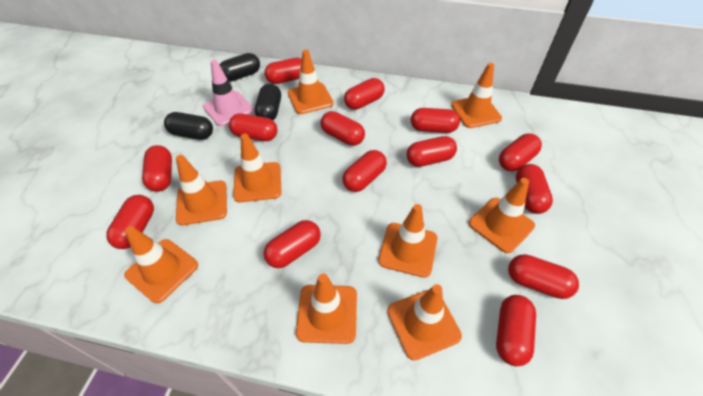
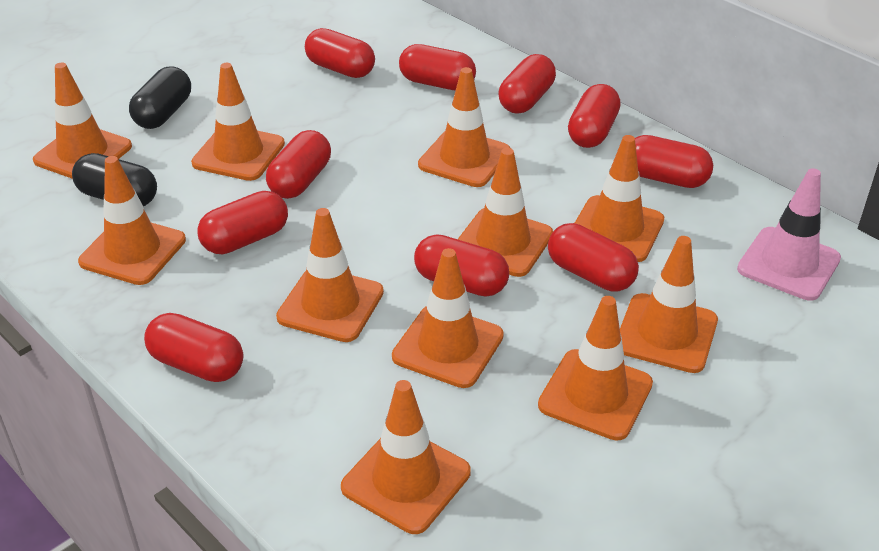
black capsule: 3 -> 2
orange traffic cone: 9 -> 11
red capsule: 14 -> 10

